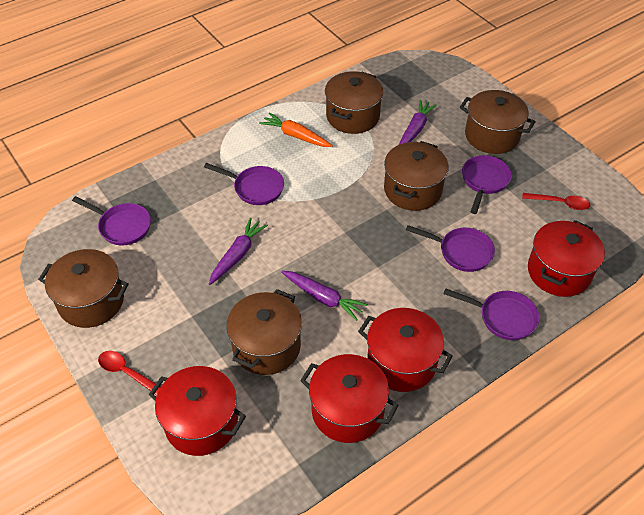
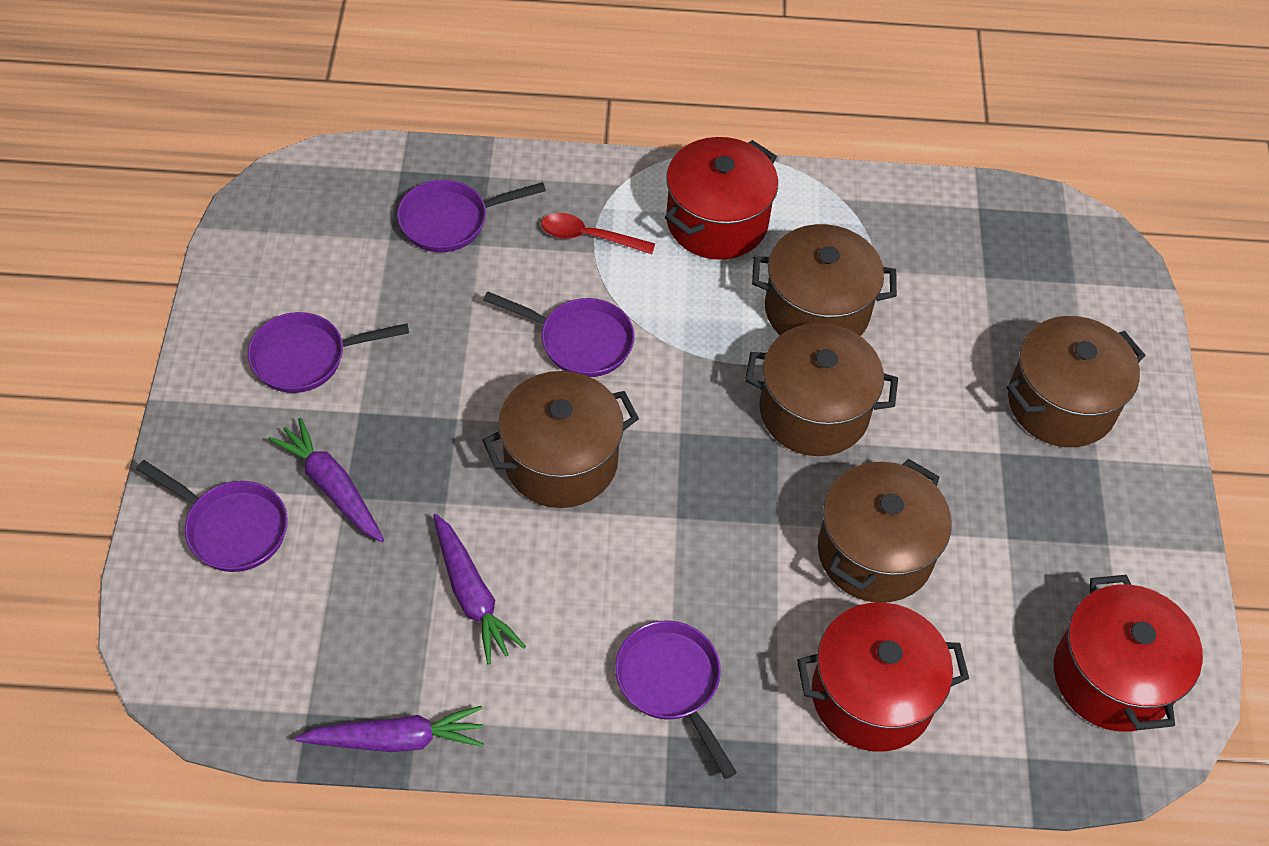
orange carrot: 1 -> 0
red pot: 4 -> 3
red spoon: 2 -> 1

